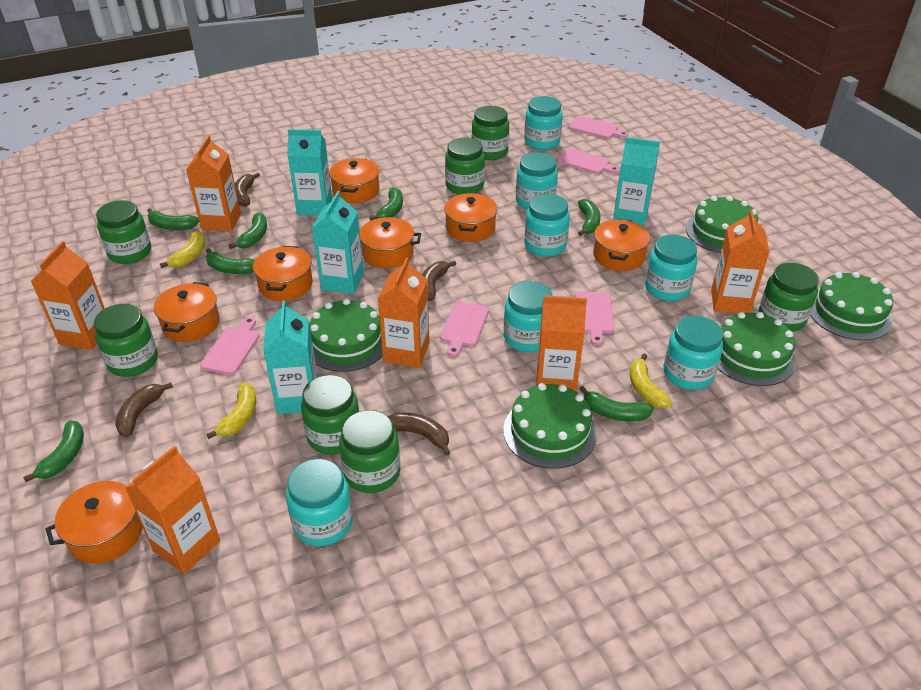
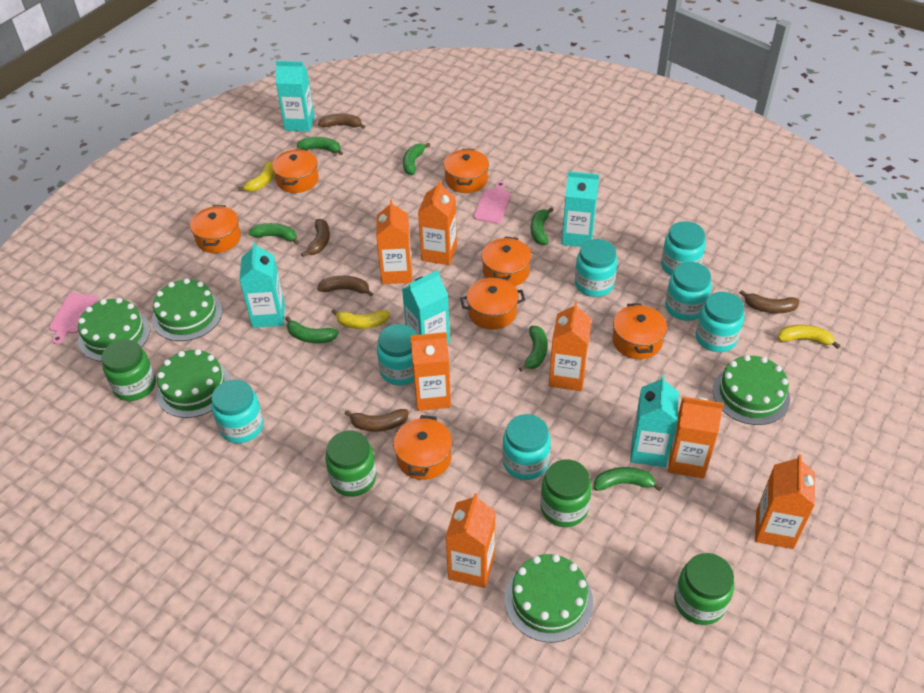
brown banana: 4 -> 5
green jar: 7 -> 4
orange carton: 6 -> 7
pink cutting board: 5 -> 2
turquoise carton: 4 -> 5

